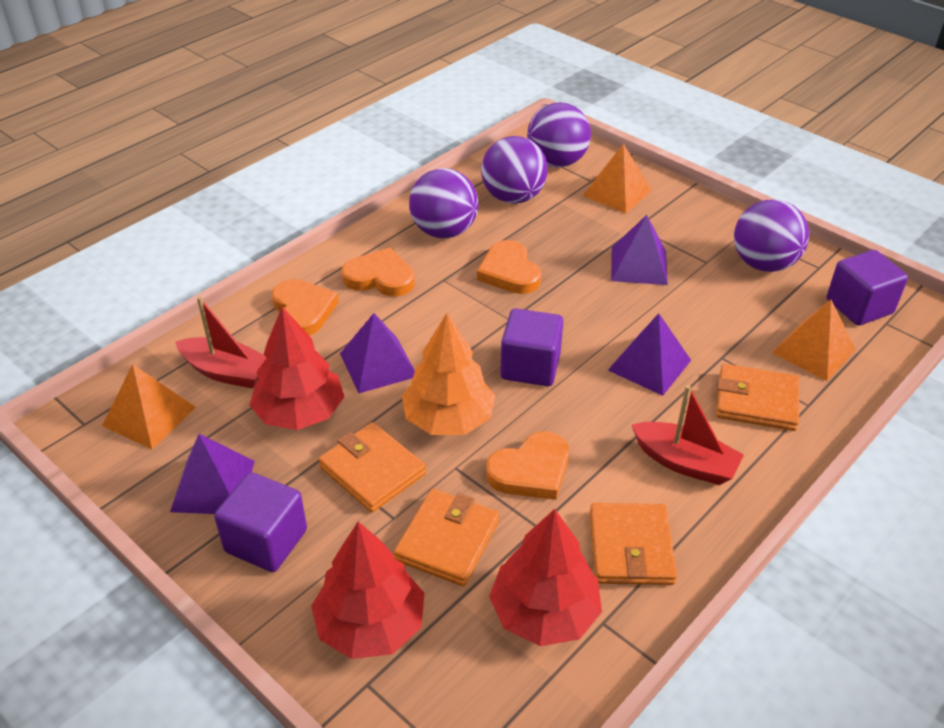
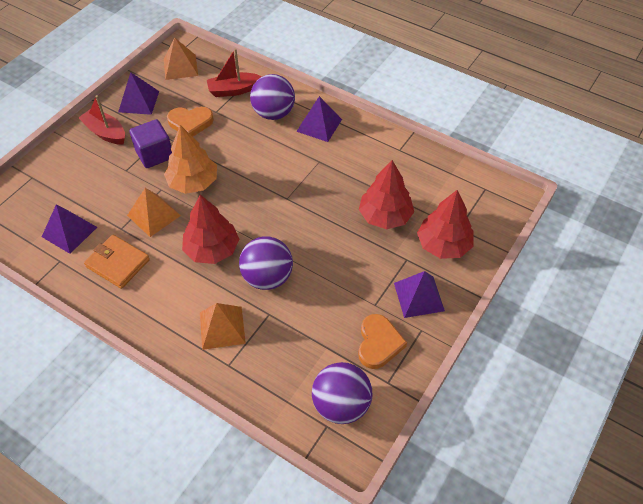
orange heart: 4 -> 2
orange wallet: 4 -> 1
purple ball: 4 -> 3
purple cube: 3 -> 1

